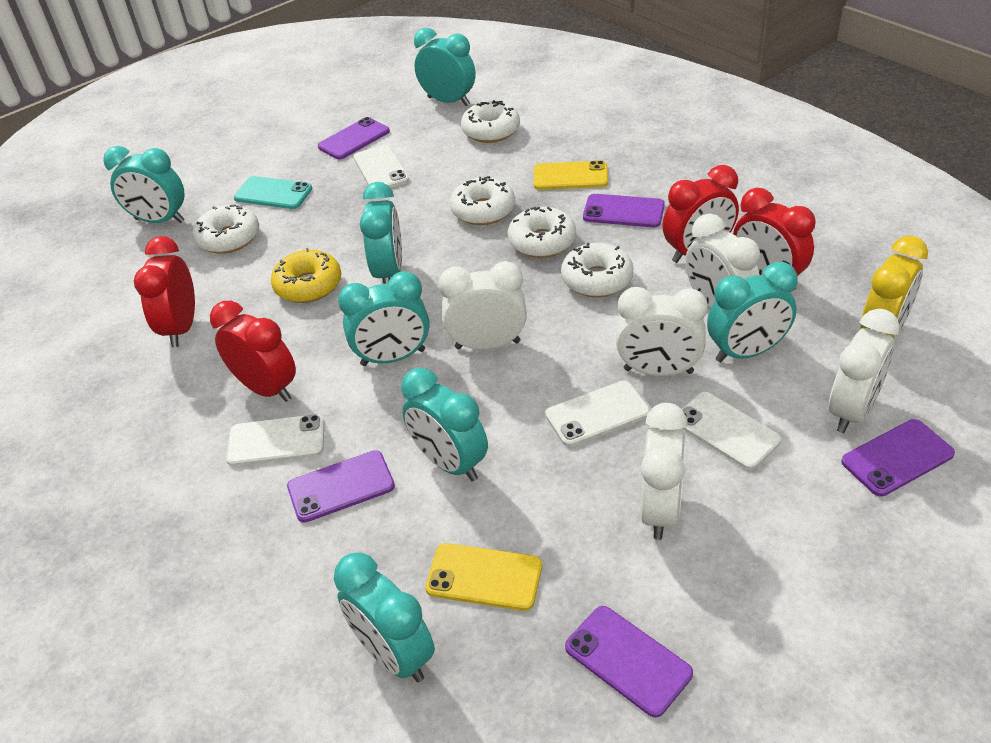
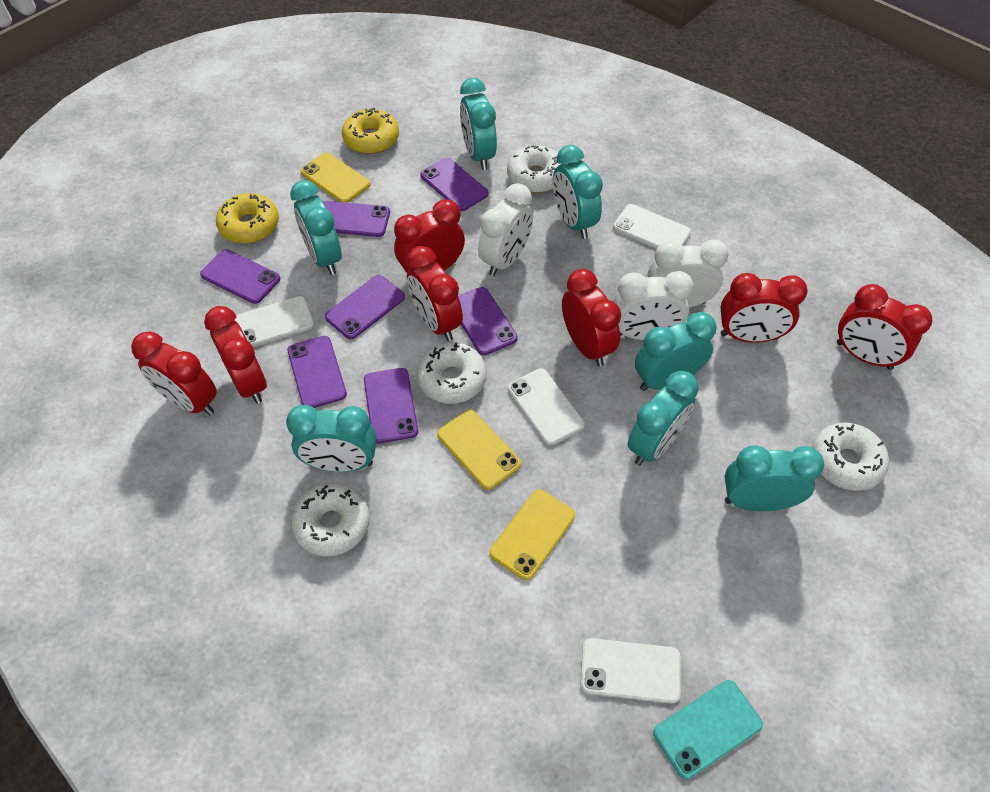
purple phone: 5 -> 7
red clock: 4 -> 7
white clock: 5 -> 3
white donut: 5 -> 4
yellow clock: 1 -> 0
yellow donut: 1 -> 2
yellow phone: 2 -> 3

